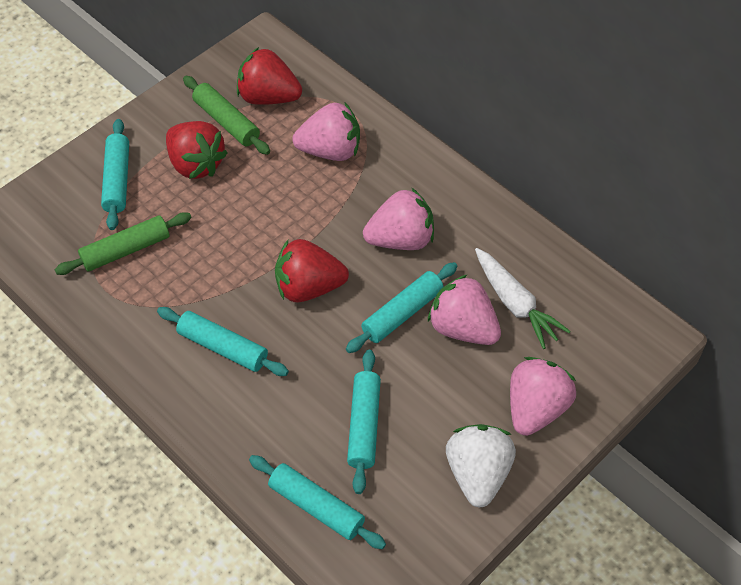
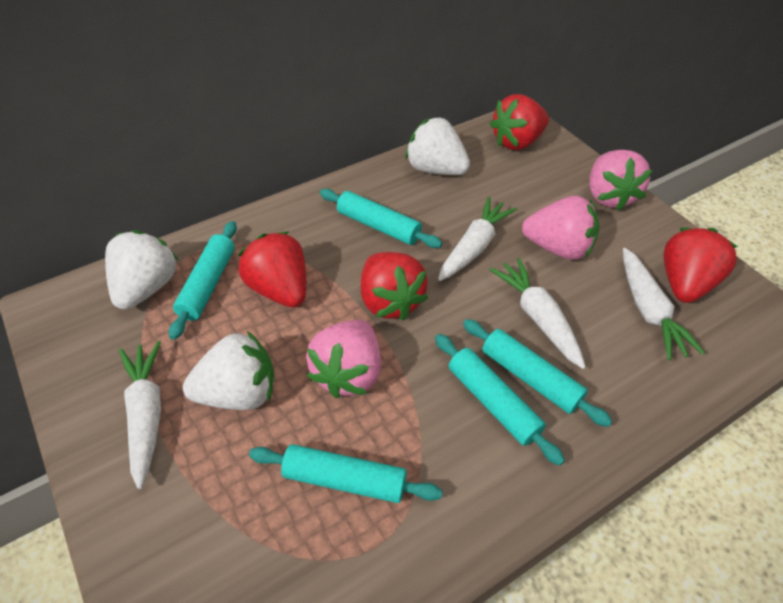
green rolling pin: 2 -> 0
pink strawberry: 4 -> 3
red strawberry: 3 -> 4
white carrot: 1 -> 4
white strawberry: 1 -> 3

